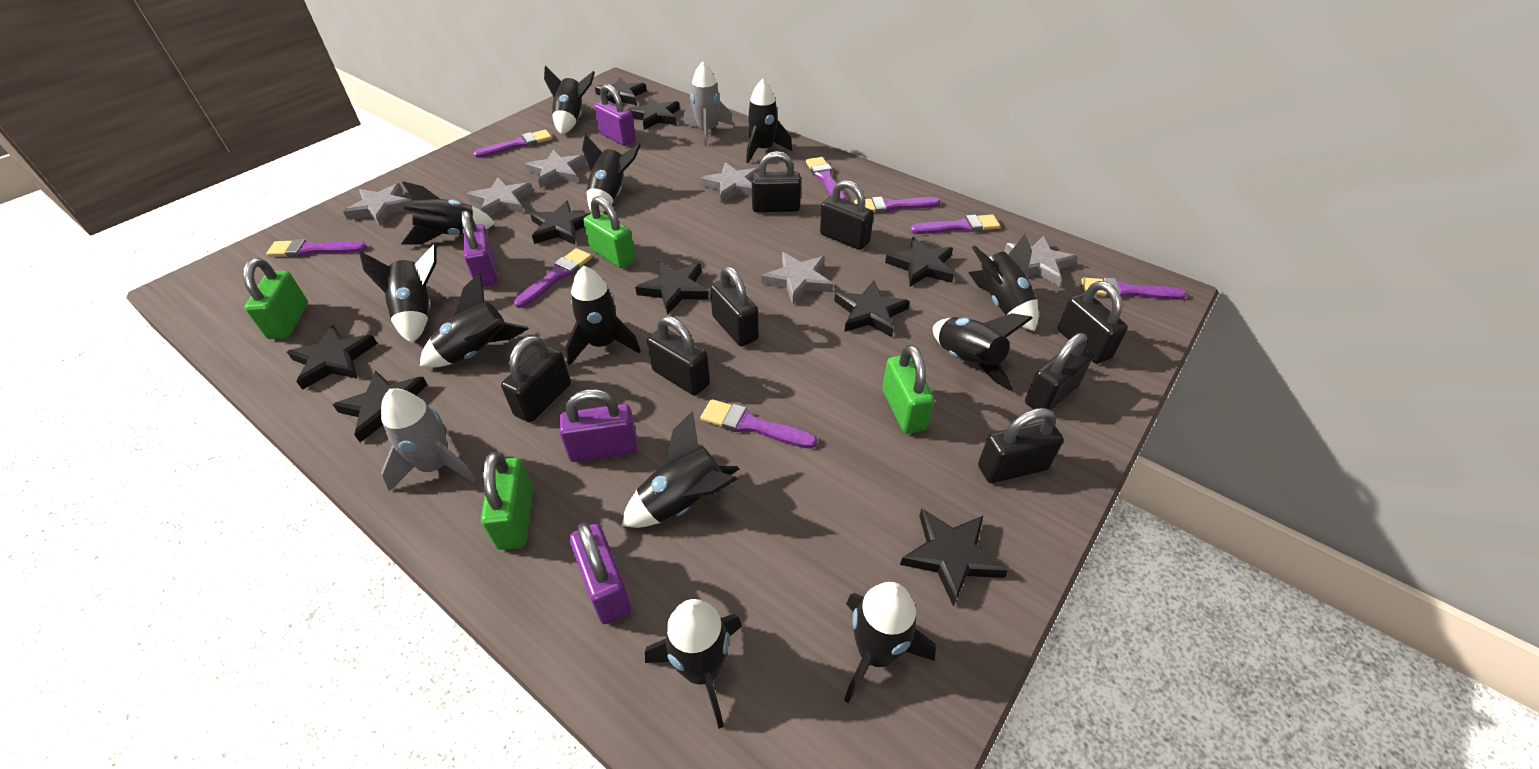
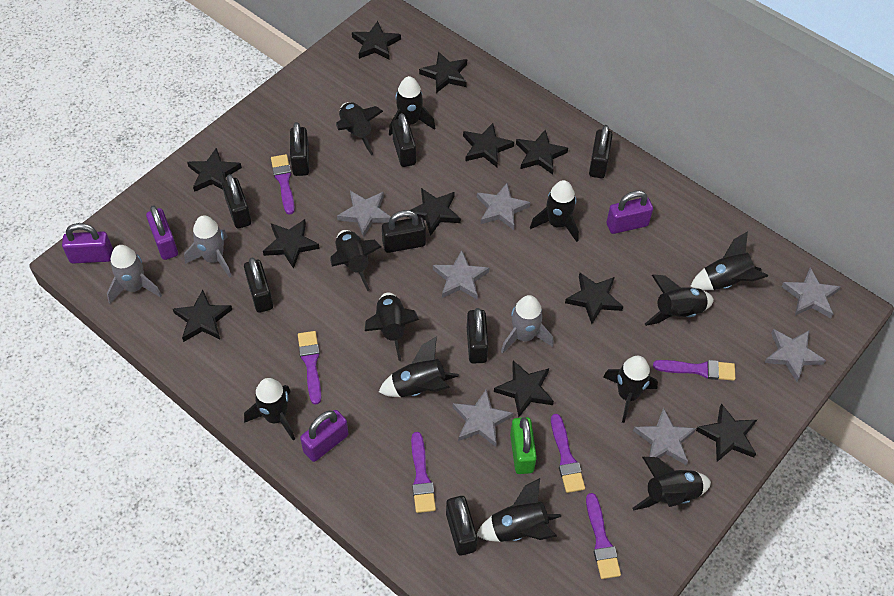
black star: 9 -> 11
green padlock: 4 -> 1
grey rocket: 2 -> 3
grey star: 6 -> 7
purple brush: 8 -> 6

